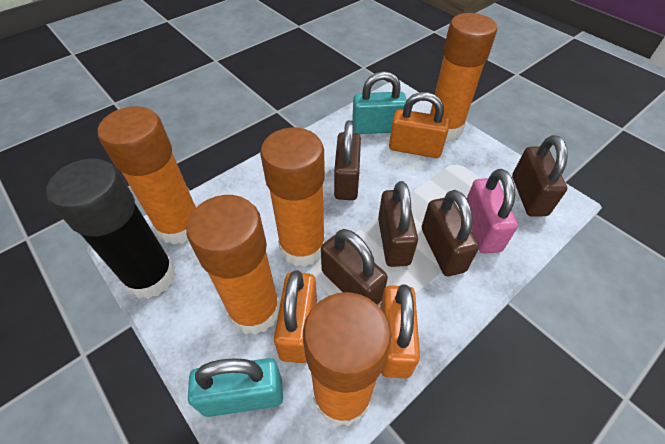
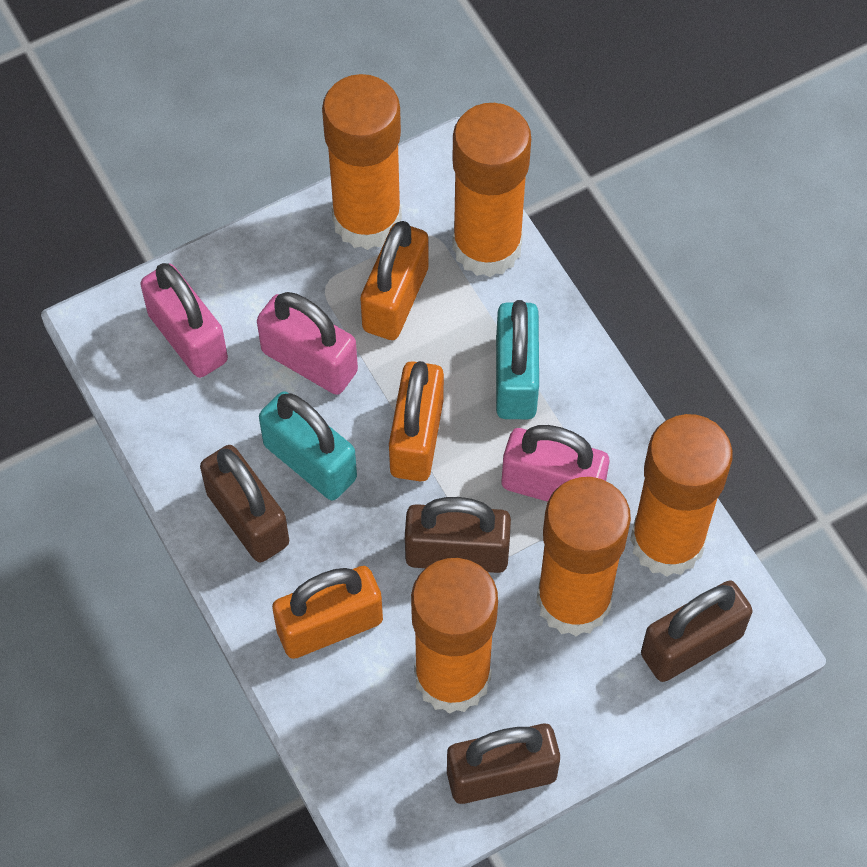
black glue stick: 1 -> 0
brown padlock: 5 -> 4
pink padlock: 1 -> 3

